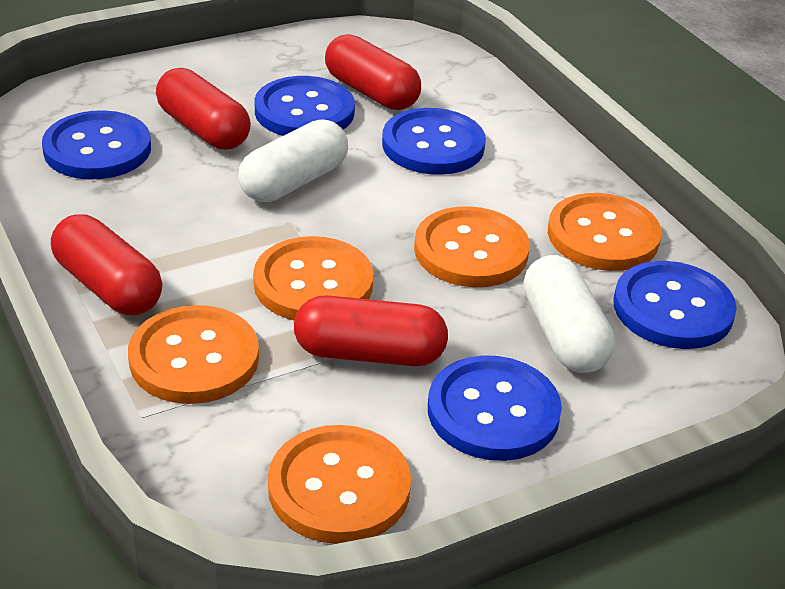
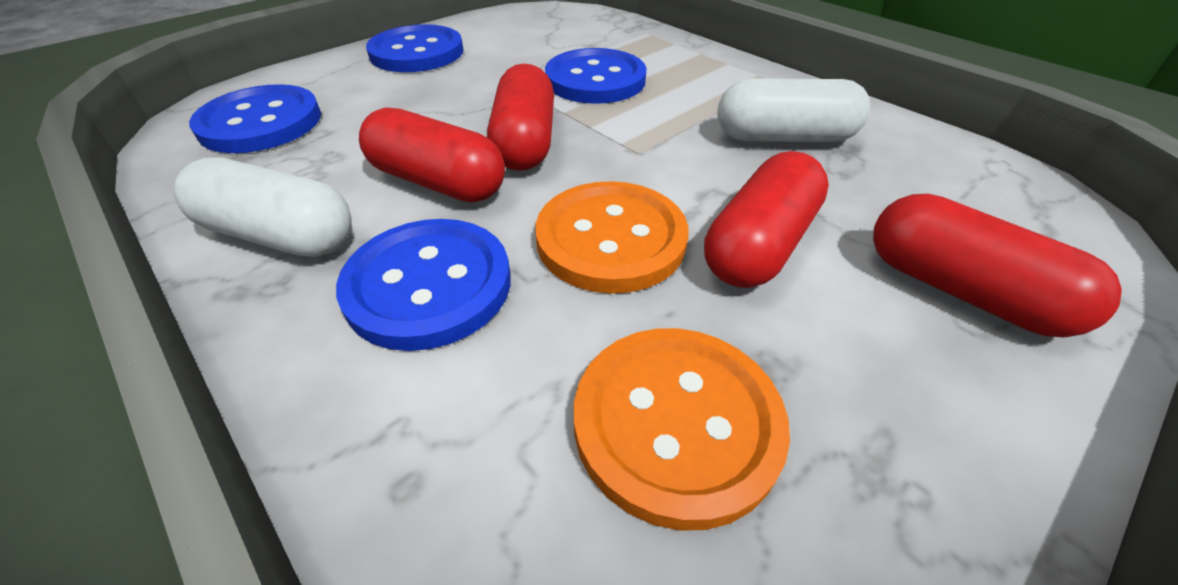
blue button: 5 -> 4
orange button: 5 -> 2

